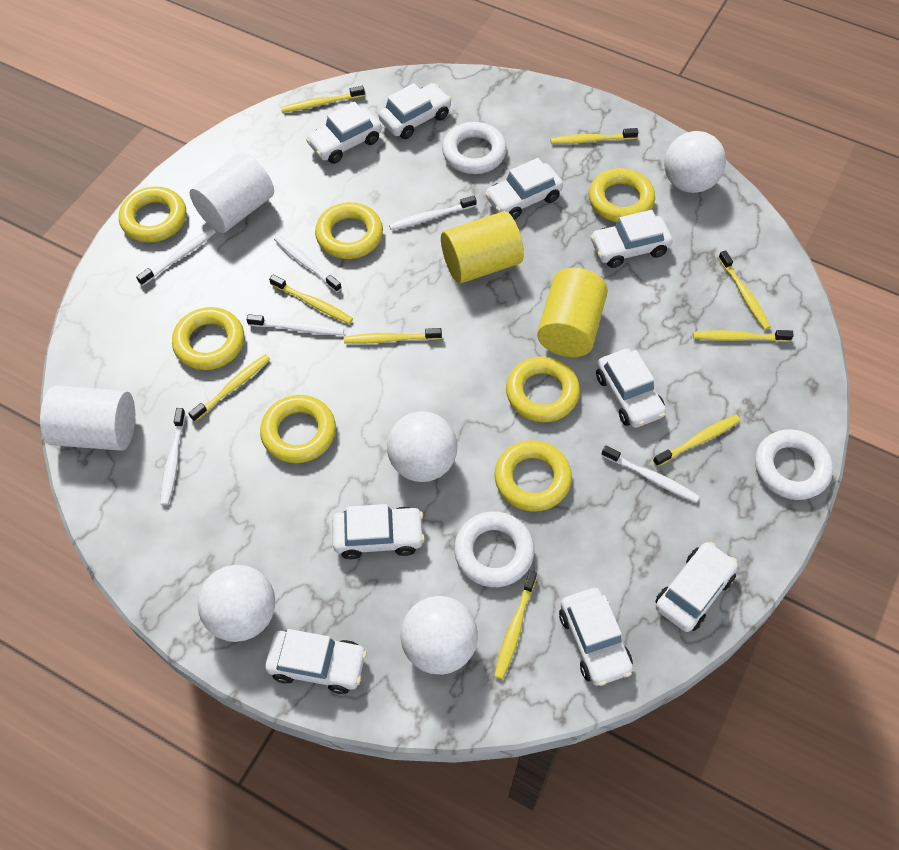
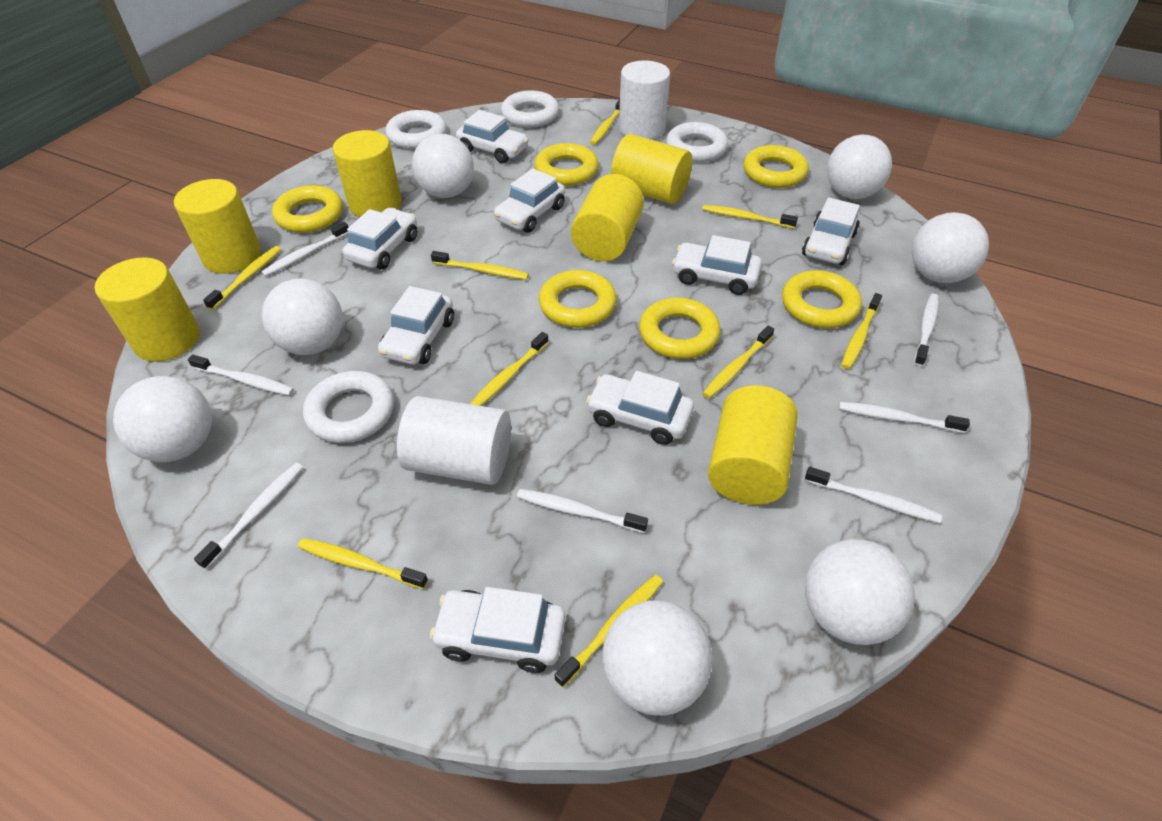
white ball: 4 -> 7
white car: 9 -> 8
white ring: 3 -> 4
white toothbrush: 6 -> 7
yellow cylinder: 2 -> 6
yellow ring: 7 -> 6

